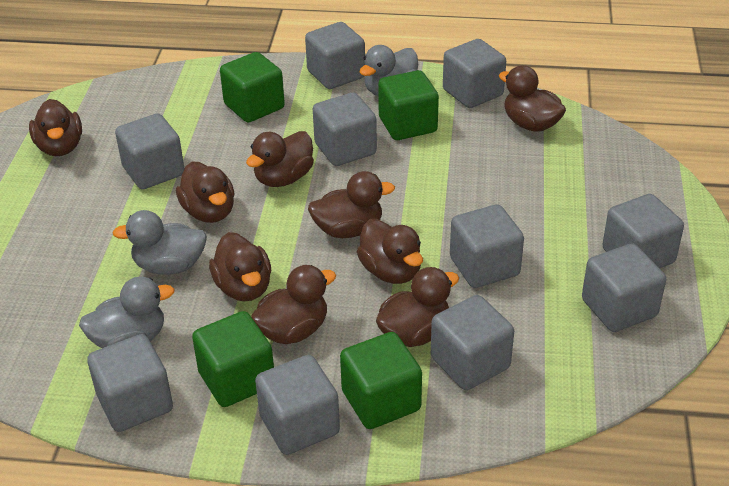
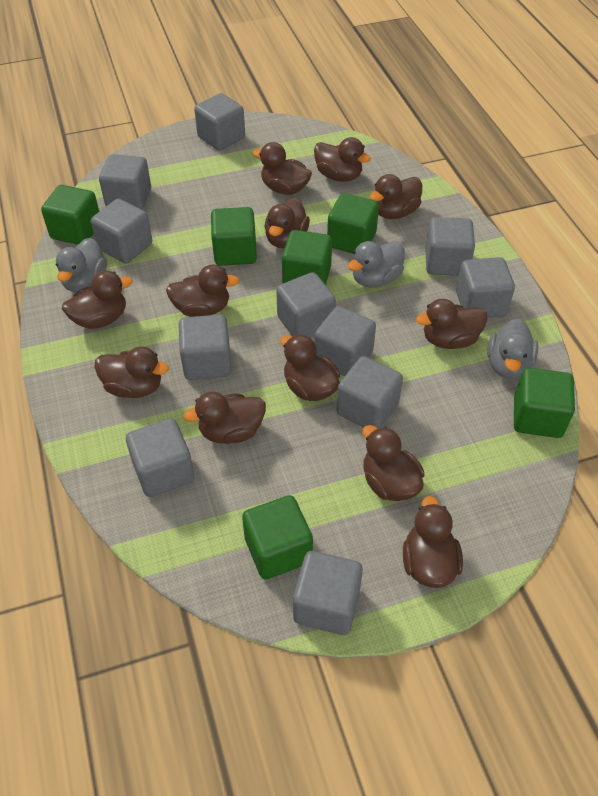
brown duck: 9 -> 12
green cube: 4 -> 6
grey cube: 10 -> 11

